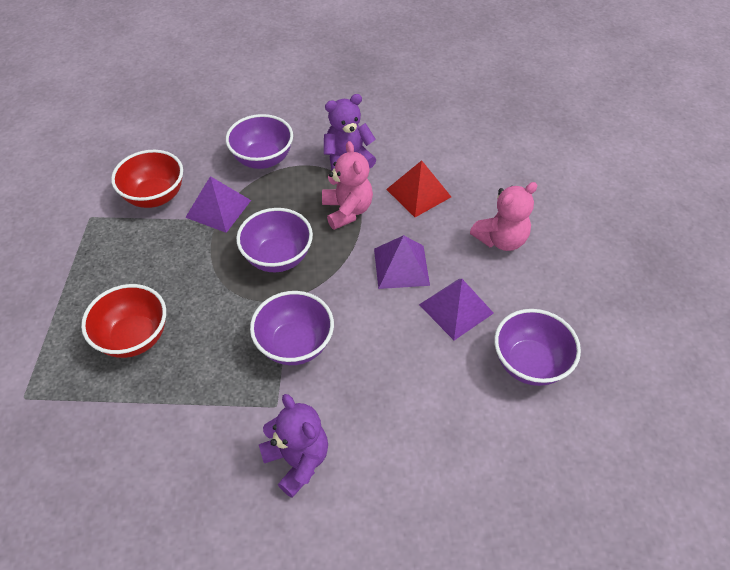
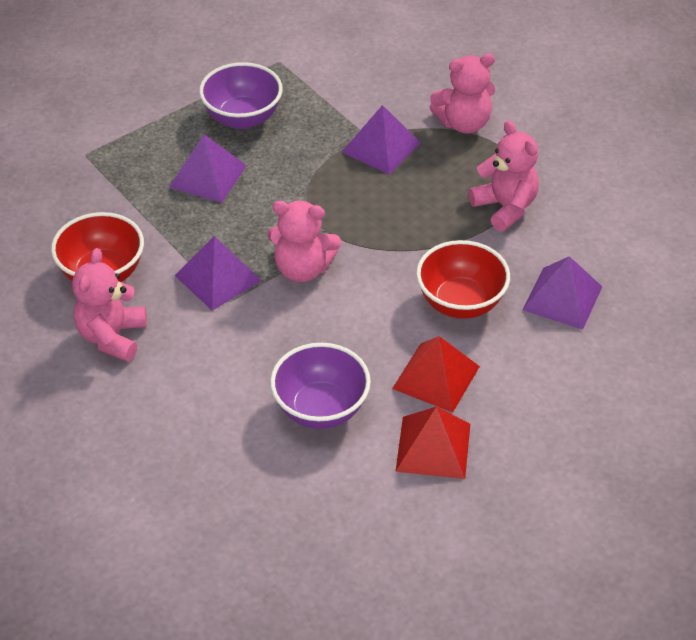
pink teddy bear: 2 -> 4
purple bowl: 4 -> 2
purple pyramid: 3 -> 4
purple teddy bear: 2 -> 0
red pyramid: 1 -> 2

